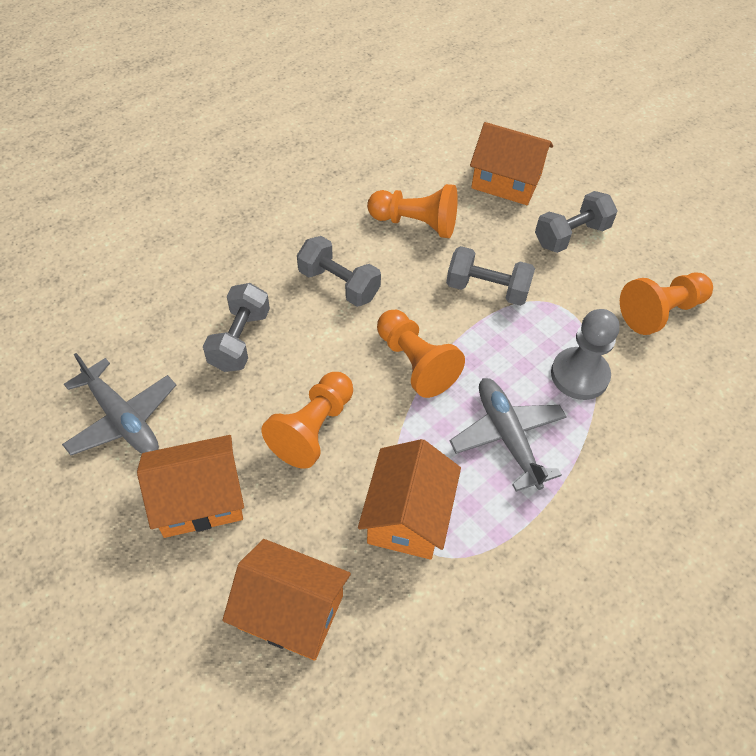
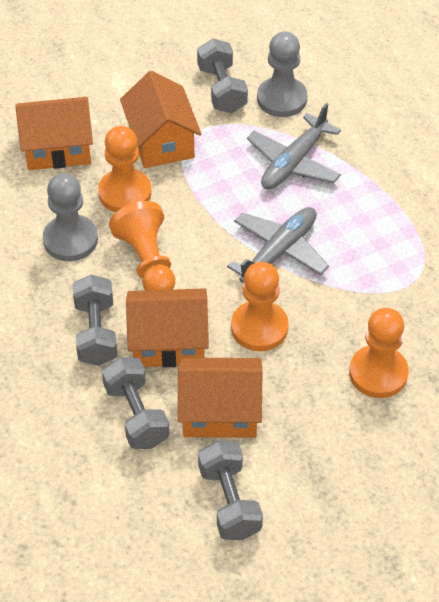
grey pawn: 1 -> 2

